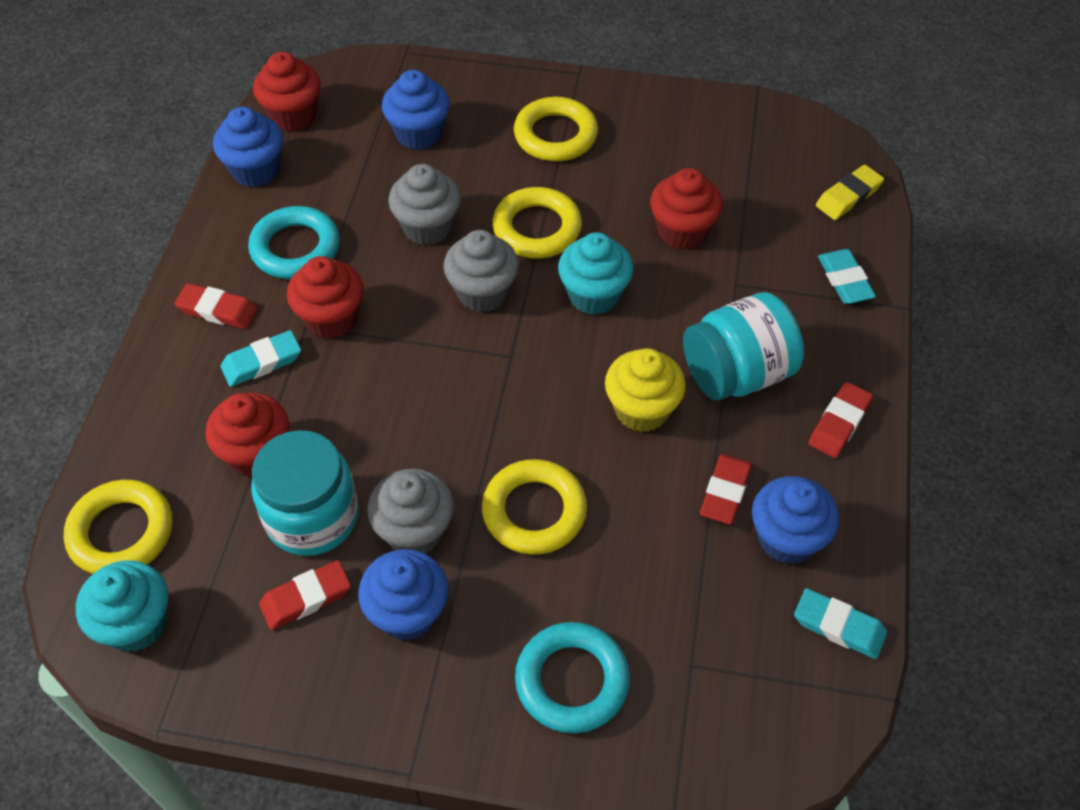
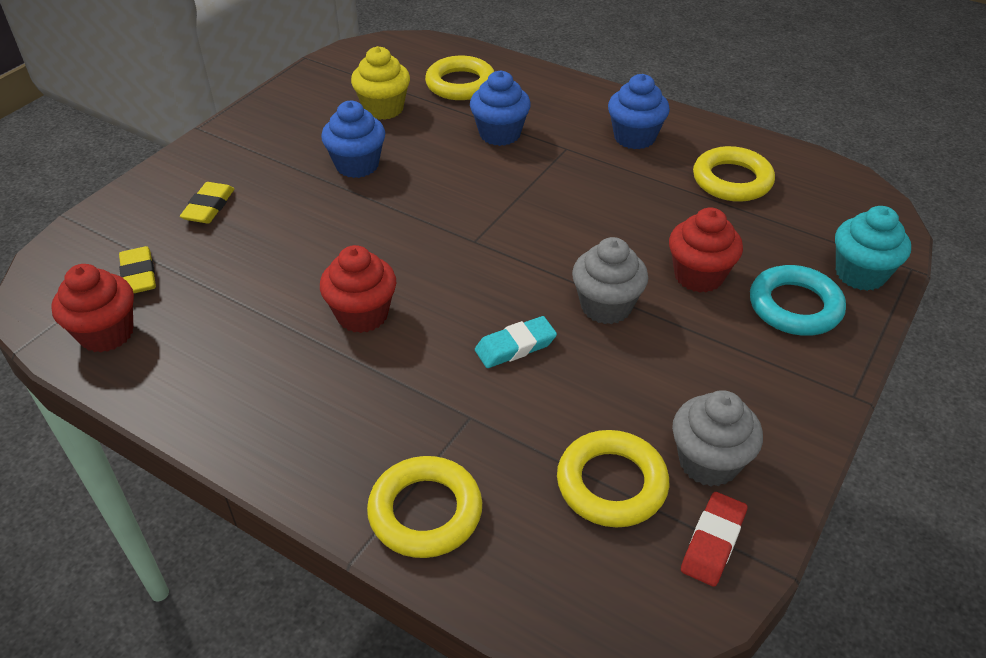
blue cupcake: 4 -> 3
grey cupcake: 3 -> 2
red cupcake: 4 -> 3
red eraser: 4 -> 1
turquoise cupcake: 2 -> 1
turquoise eraser: 3 -> 1
turquoise jar: 2 -> 0
turquoise ring: 2 -> 1
yellow eraser: 1 -> 2

